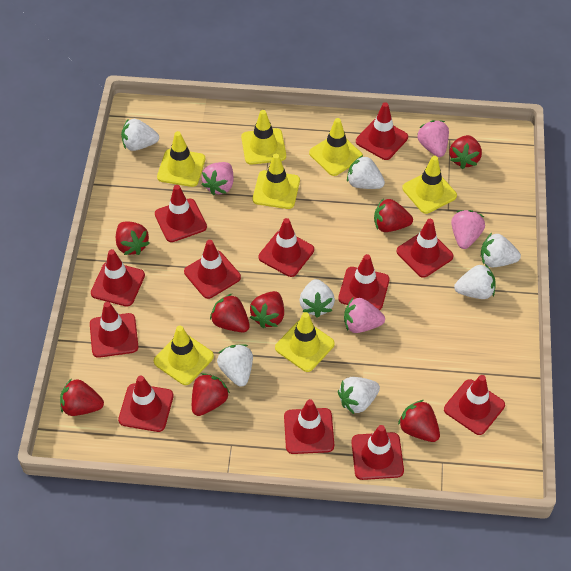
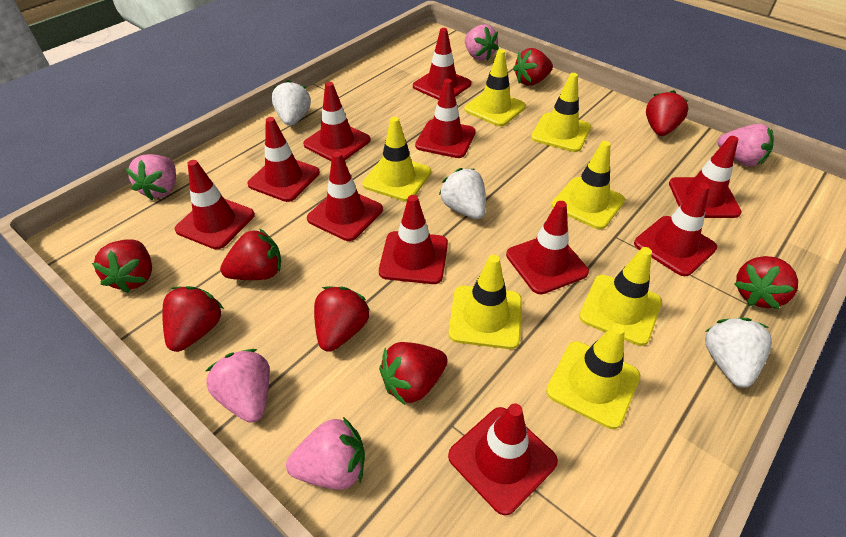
pink strawberry: 4 -> 5
red traffic cone: 12 -> 11
white strawberry: 7 -> 3

